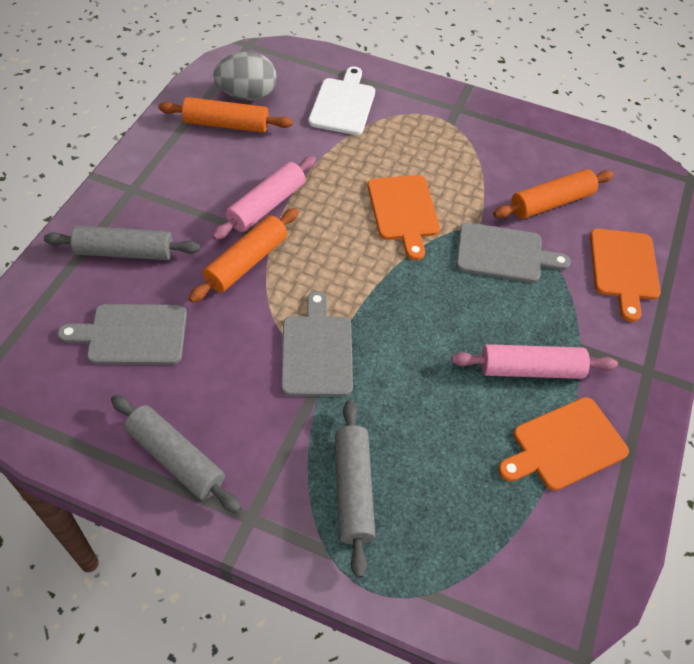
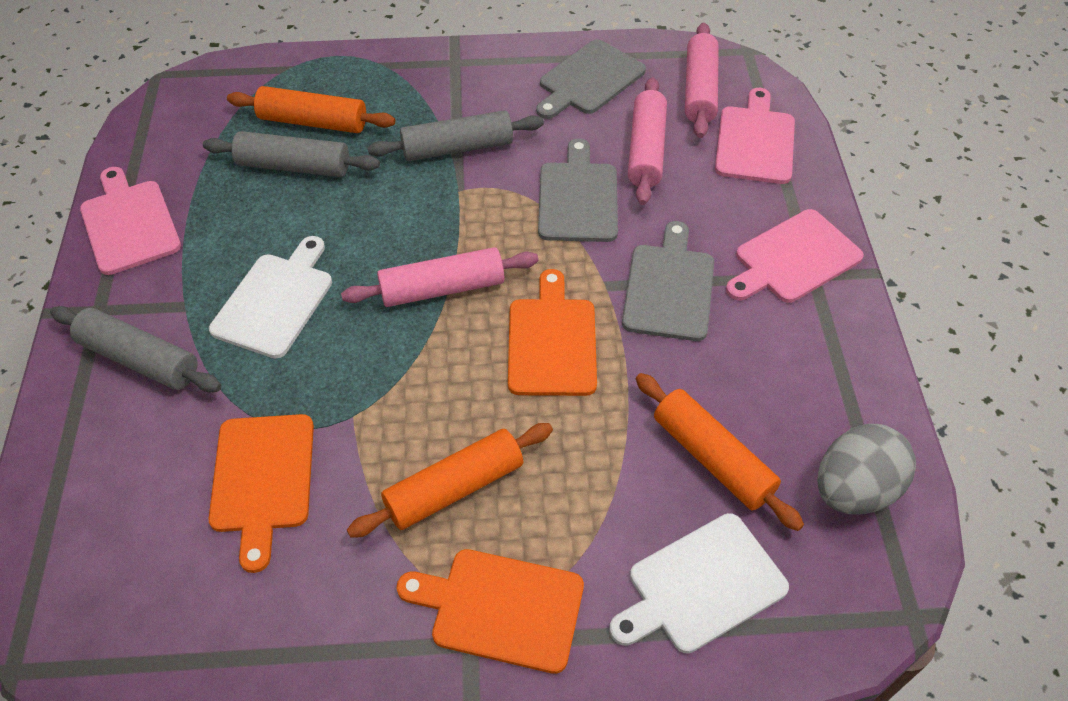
pink cutting board: 0 -> 3
pink rolling pin: 2 -> 3
white cutting board: 1 -> 2

